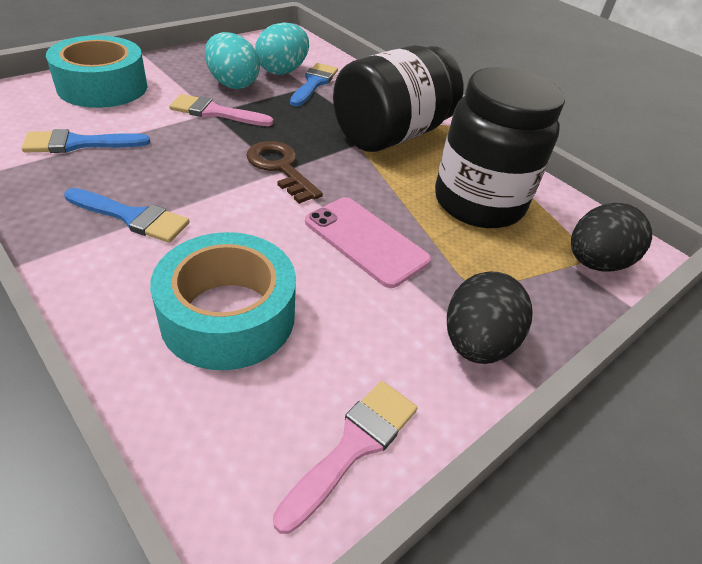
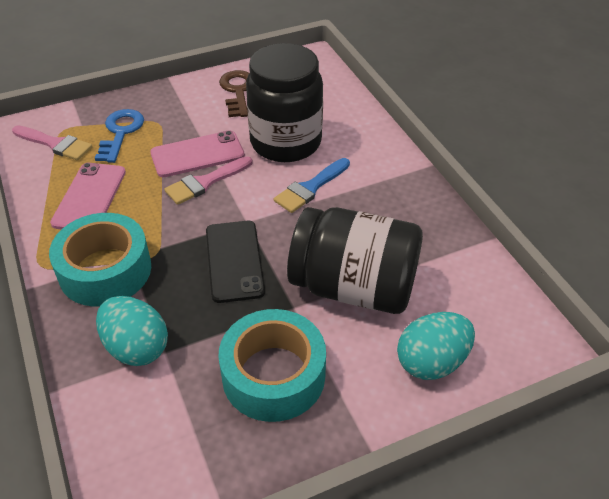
black egg: 2 -> 0
black phone: 0 -> 1
blue brush: 3 -> 1
blue key: 0 -> 1
pink phone: 1 -> 2

